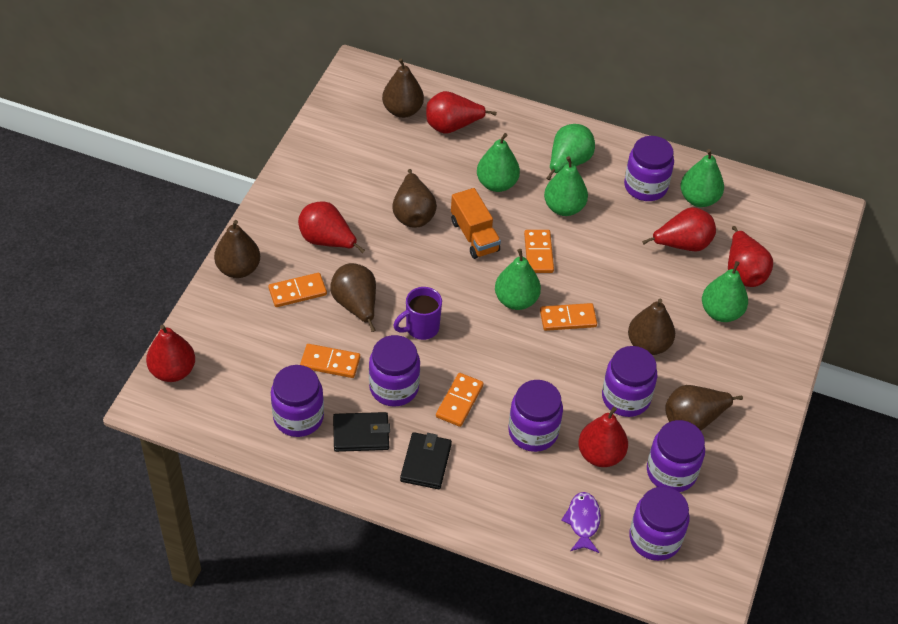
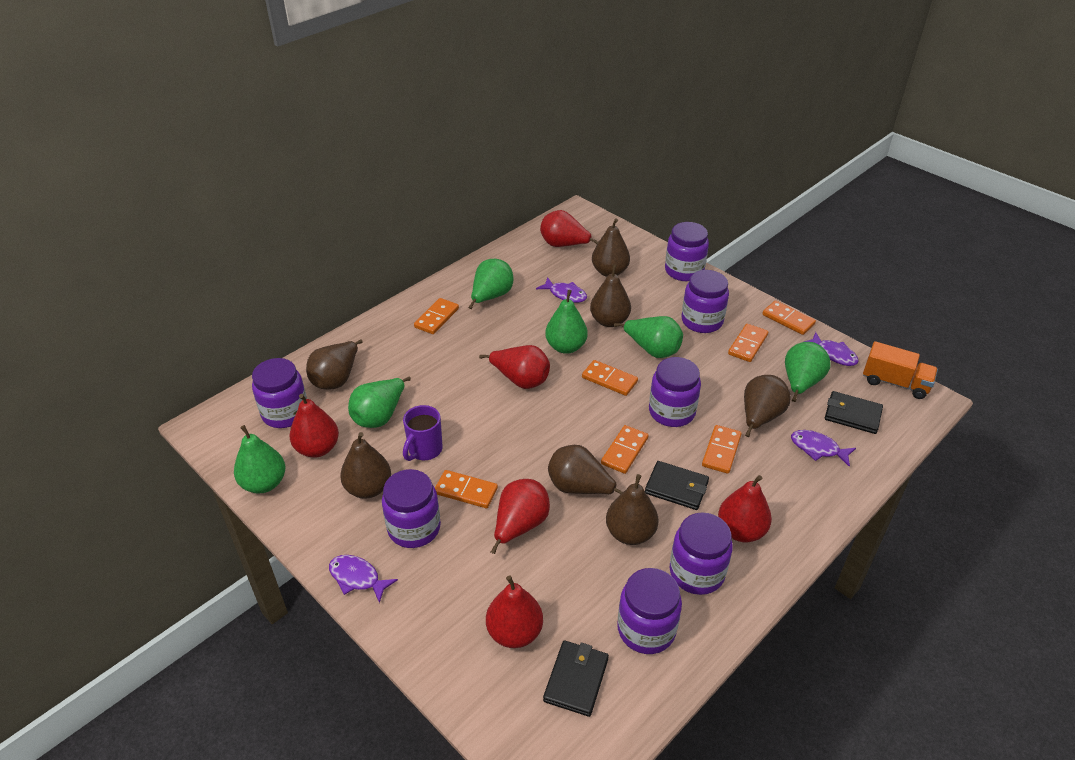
black wallet: 2 -> 3
brown pear: 6 -> 7
orange domino: 5 -> 7
purple fish: 1 -> 4

